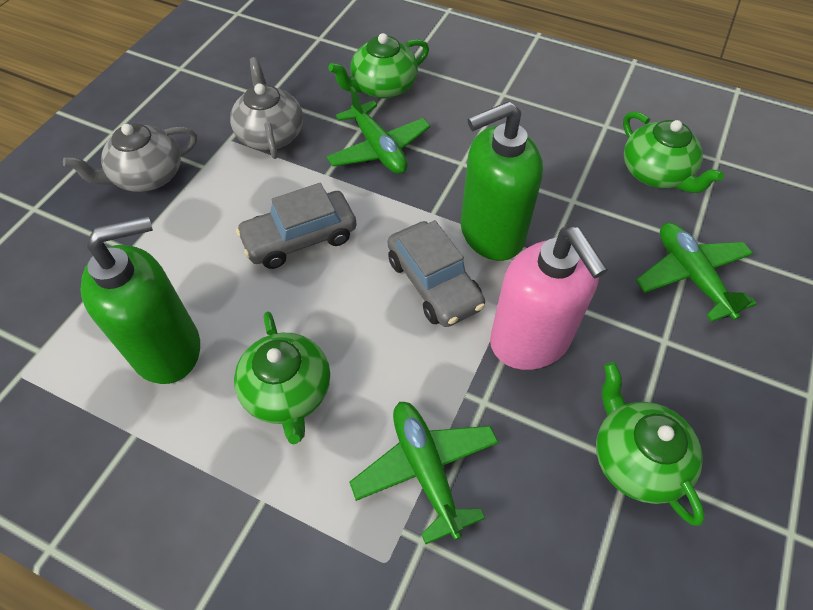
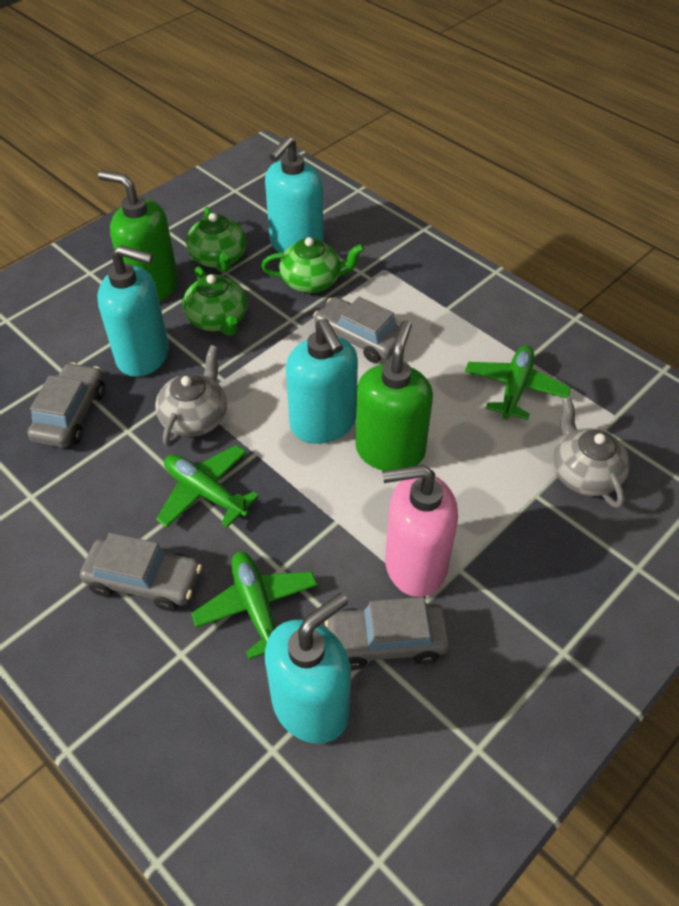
green teapot: 4 -> 3
grey car: 2 -> 4
turquoise soap dispenser: 0 -> 4

